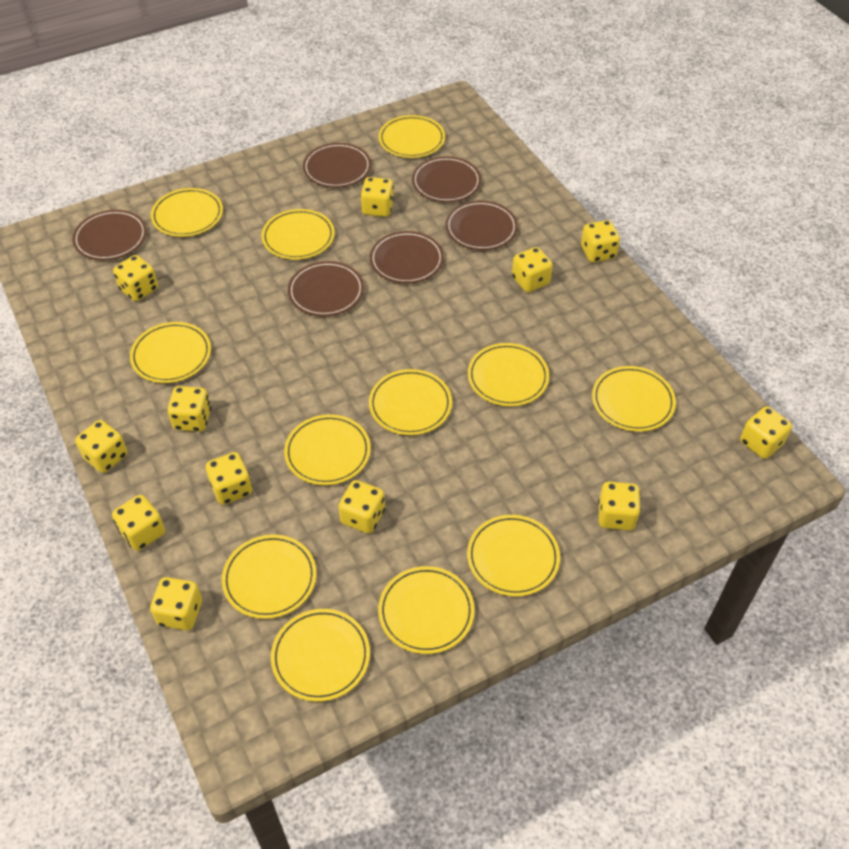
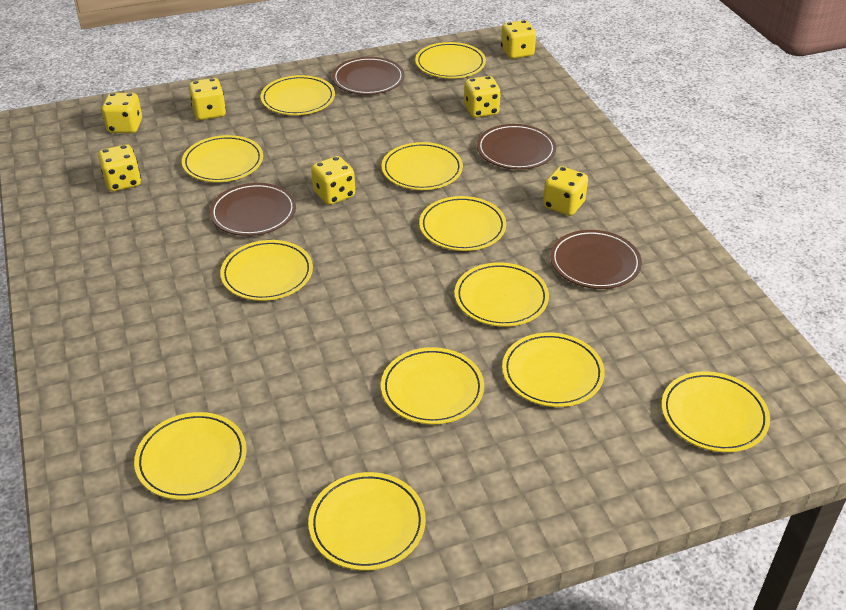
brown plate: 6 -> 4
yellow dice: 12 -> 7

